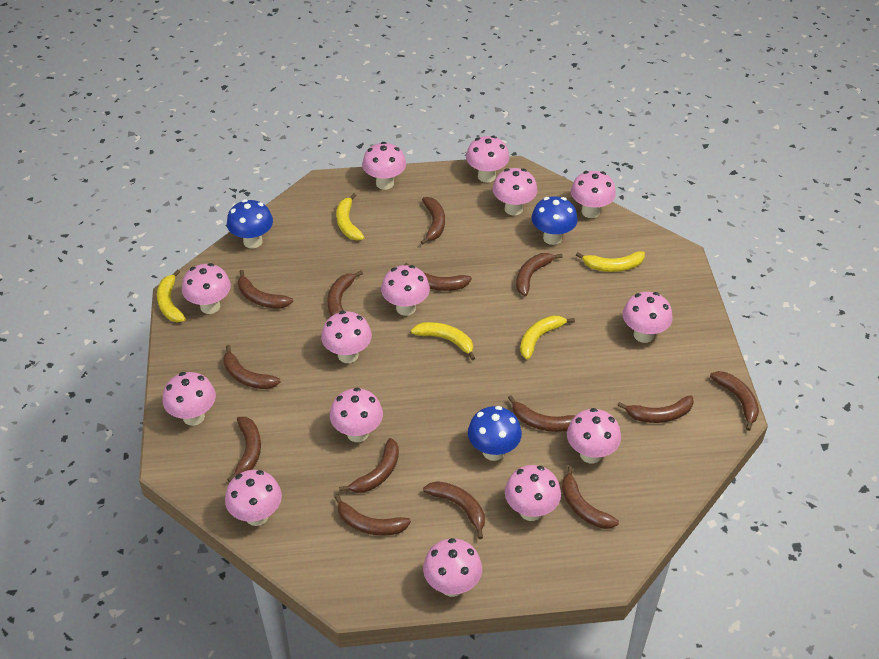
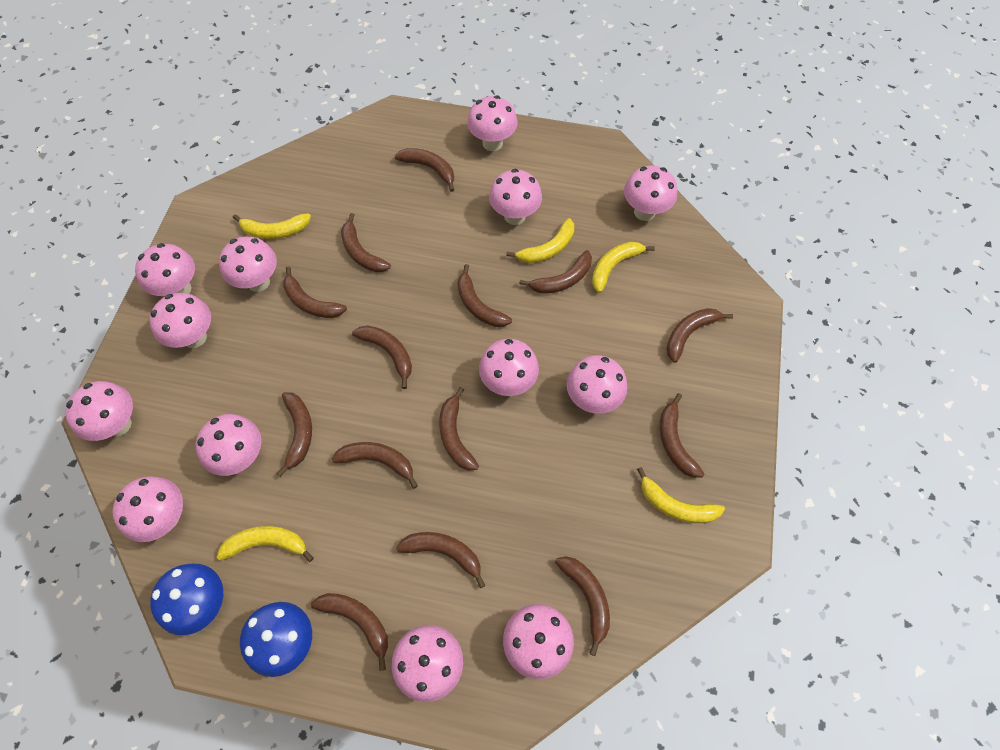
blue mushroom: 3 -> 2
pink mushroom: 14 -> 13

